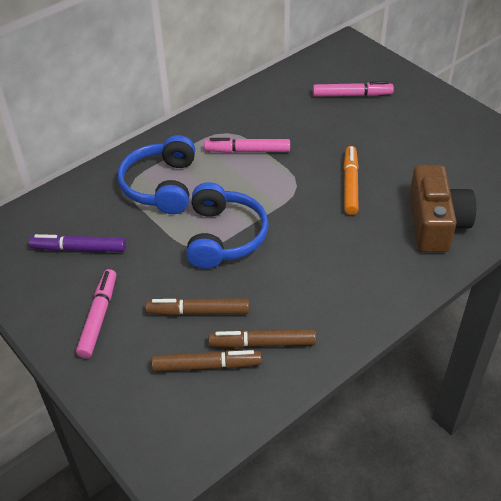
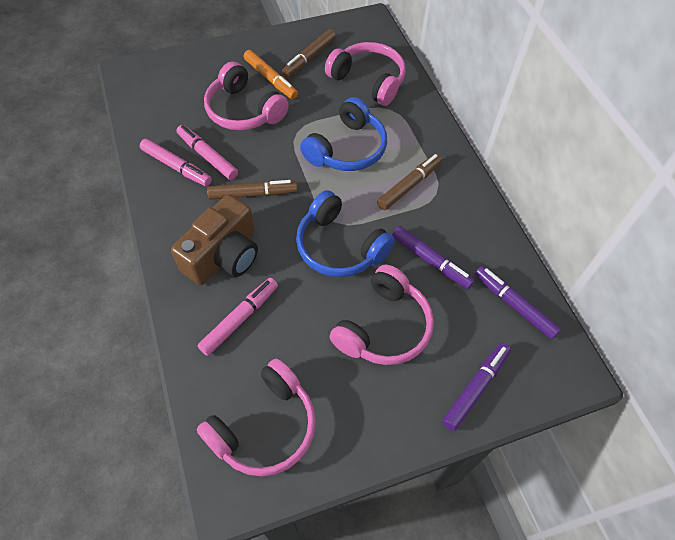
pink headphones: 0 -> 4
purple marker: 1 -> 3

